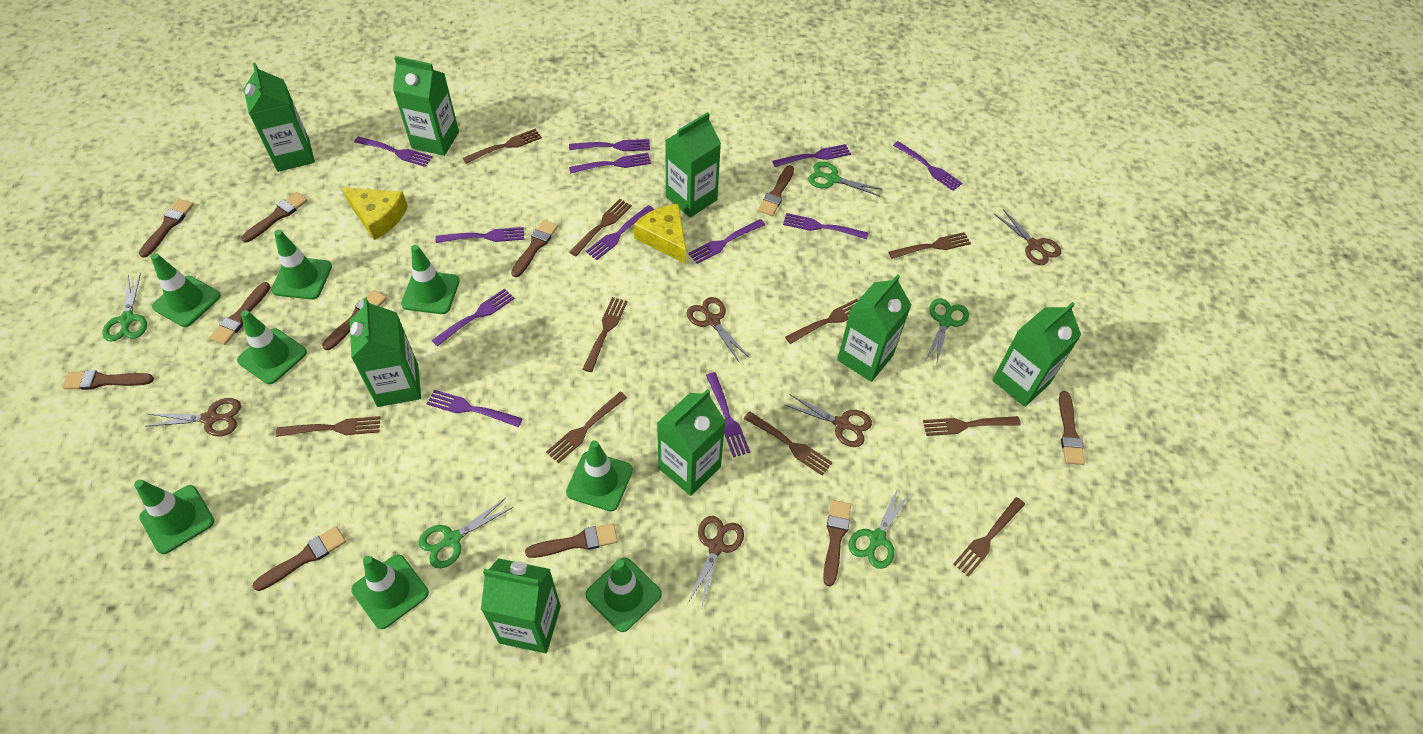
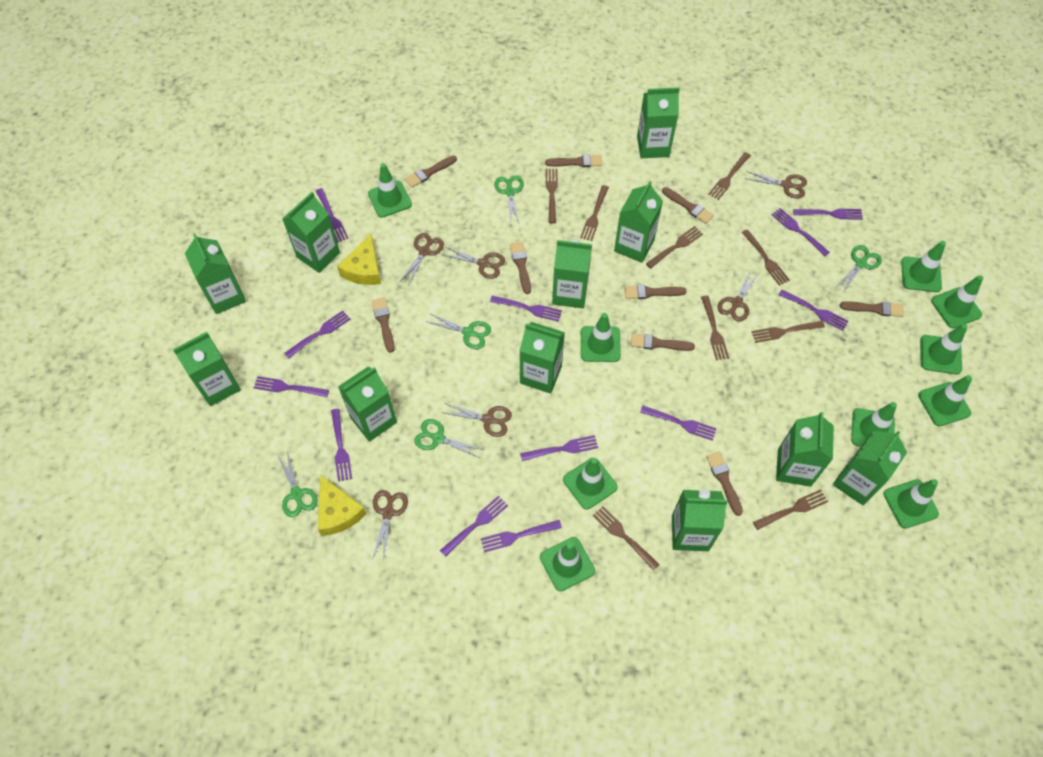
brown brush: 11 -> 9
brown fork: 10 -> 9
brown scissors: 5 -> 6
green carton: 8 -> 11
green traffic cone: 8 -> 10

